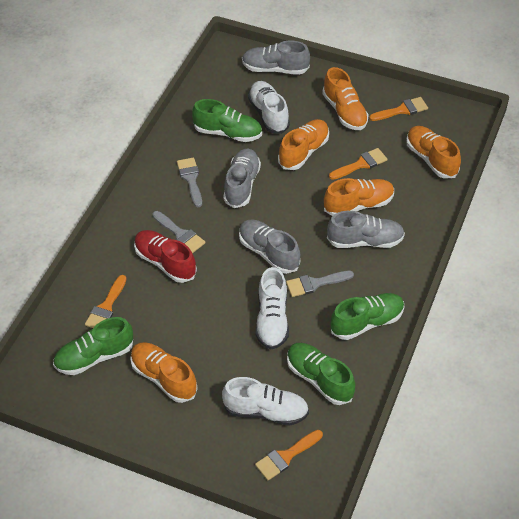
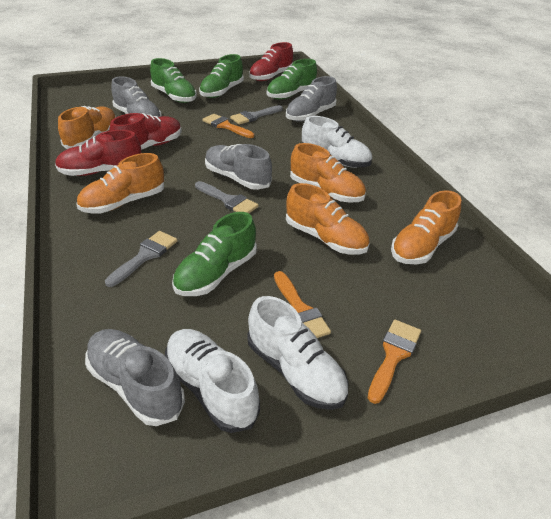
orange brush: 4 -> 3
red shoe: 1 -> 3

